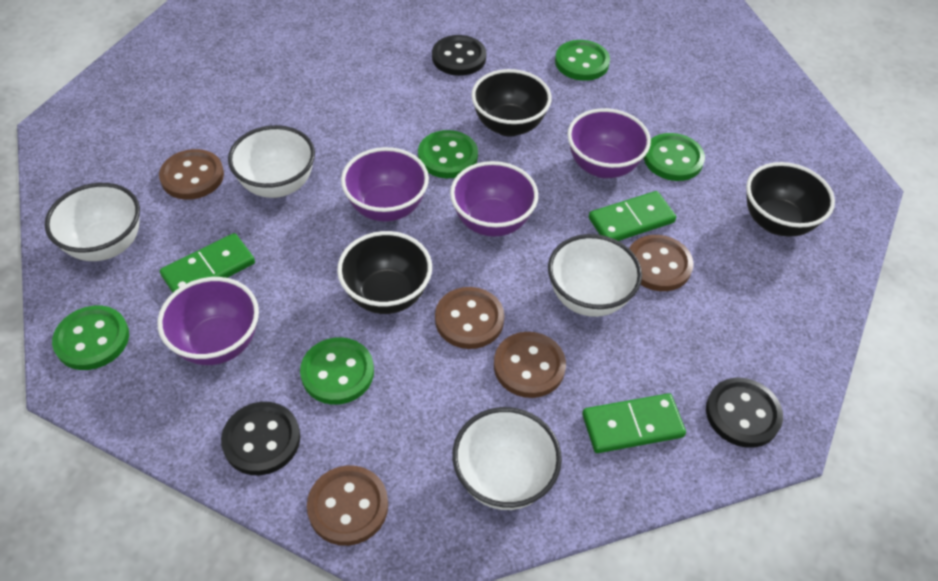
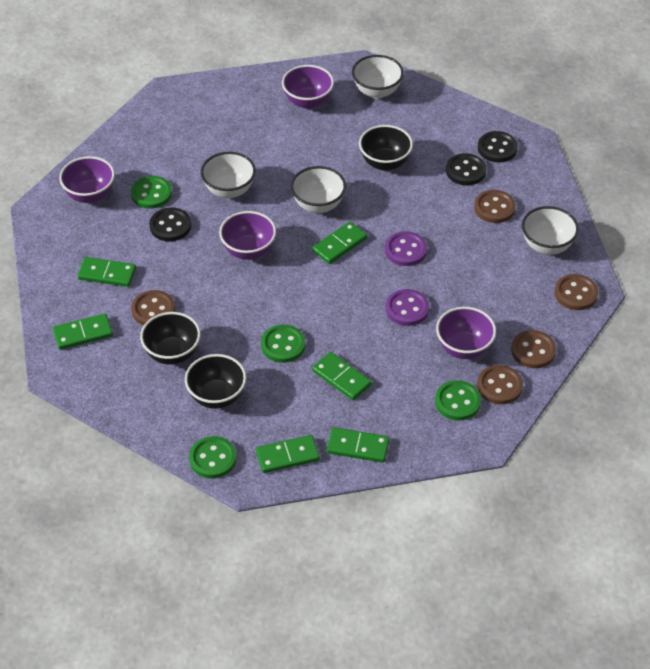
green button: 5 -> 4
green domino: 3 -> 6
purple button: 0 -> 2

